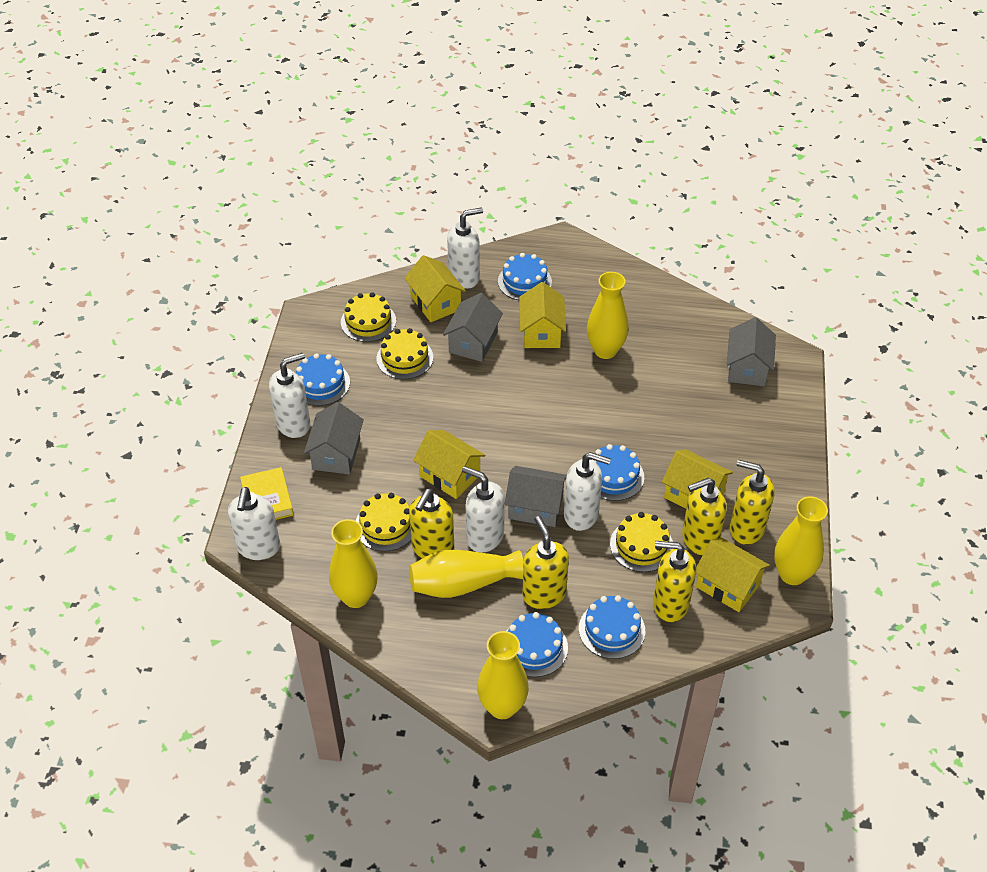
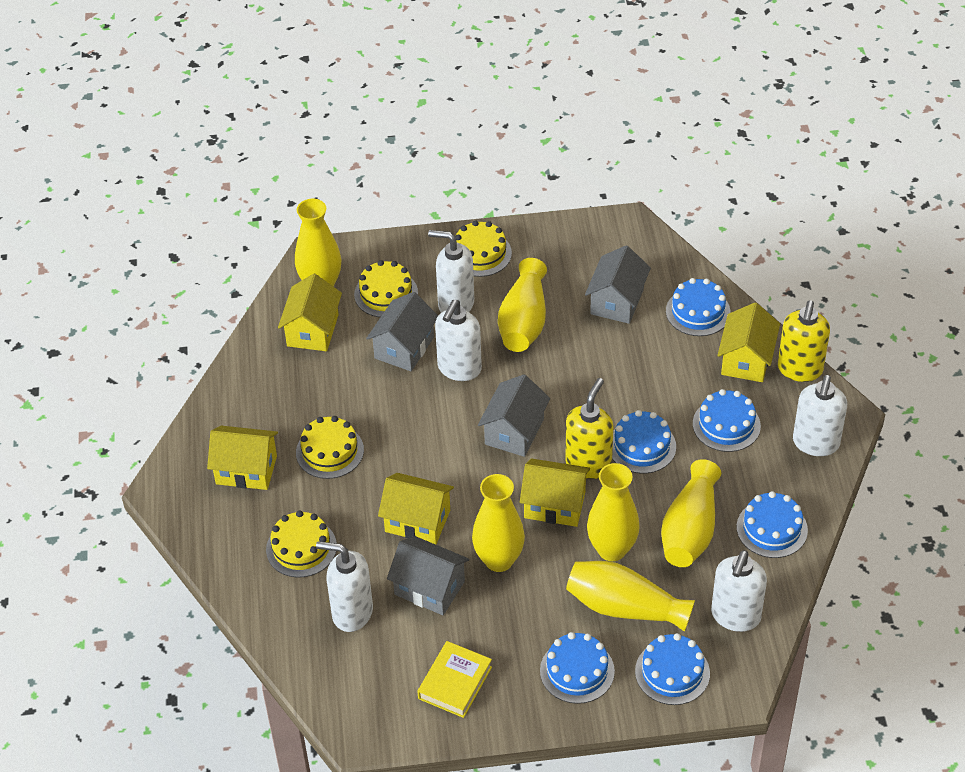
blue cake: 5 -> 6
yellow soap dispenser: 5 -> 2
yellow vase: 5 -> 6

